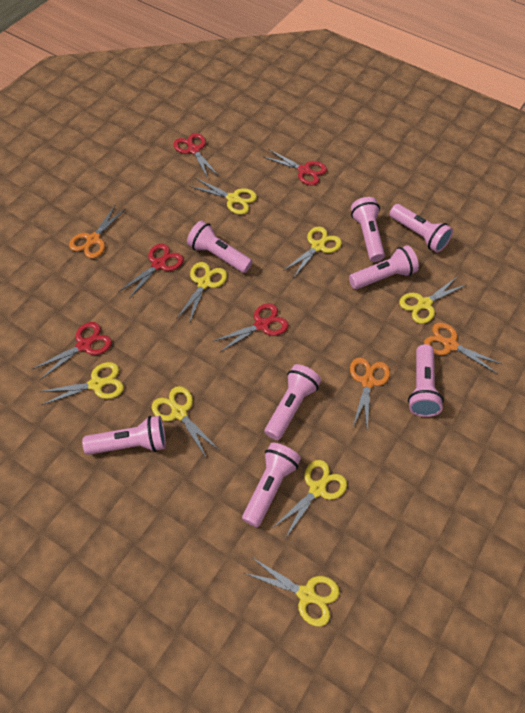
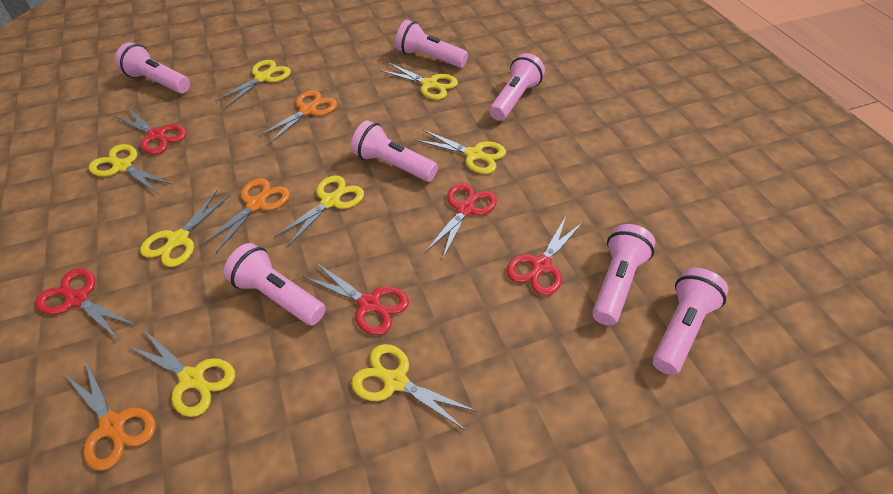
pink flashlight: 8 -> 7

